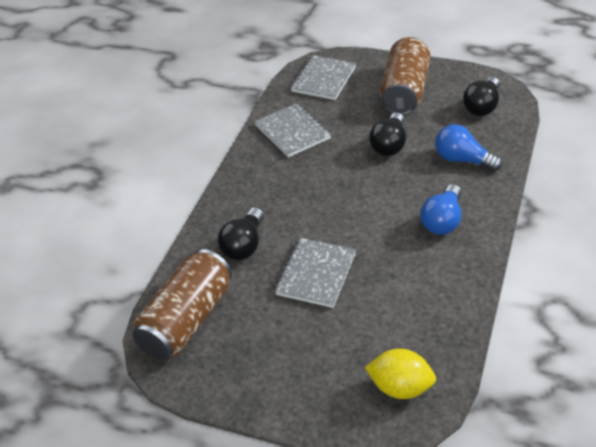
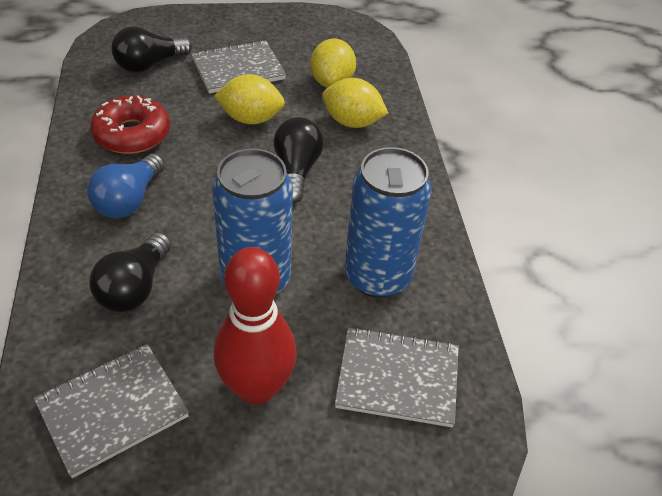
blue can: 0 -> 2
blue light bulb: 2 -> 1
brown can: 2 -> 0
red bowling pin: 0 -> 1
red donut: 0 -> 1
yellow lemon: 1 -> 3

